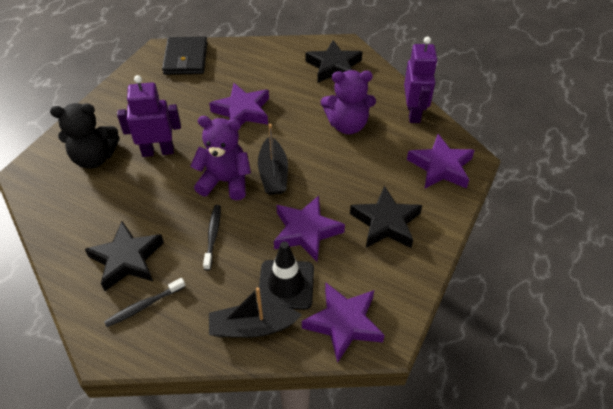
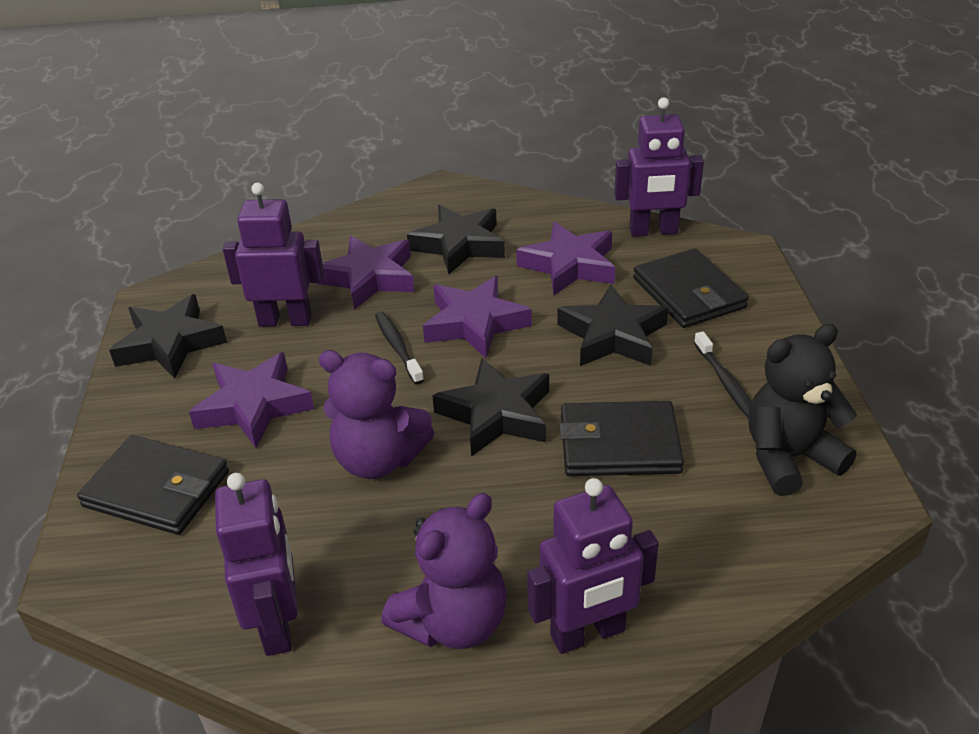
black boat: 2 -> 0
black star: 3 -> 4
black traffic cone: 1 -> 0
black wallet: 1 -> 3
purple robot: 2 -> 4

